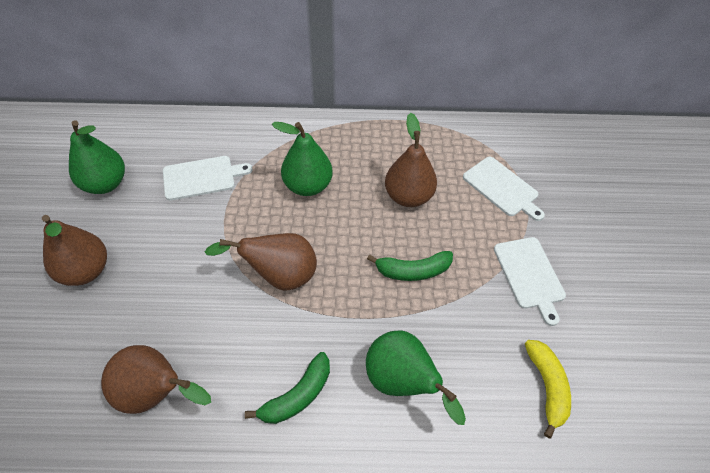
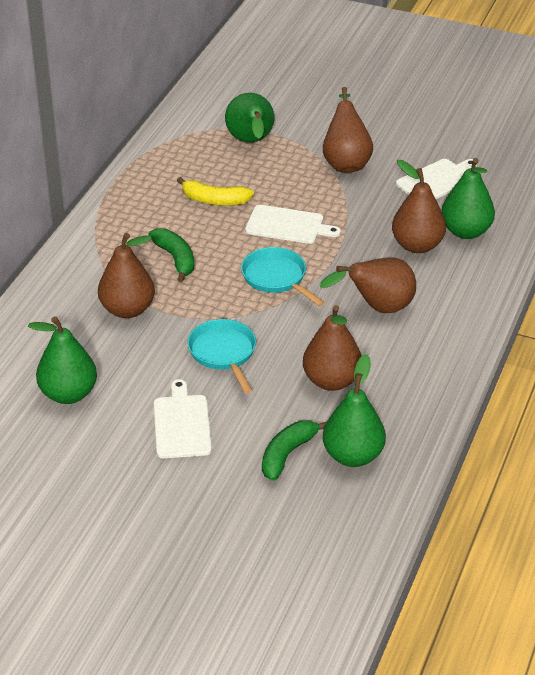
brown pear: 4 -> 5
green pear: 3 -> 4
turquoise pan: 0 -> 2

